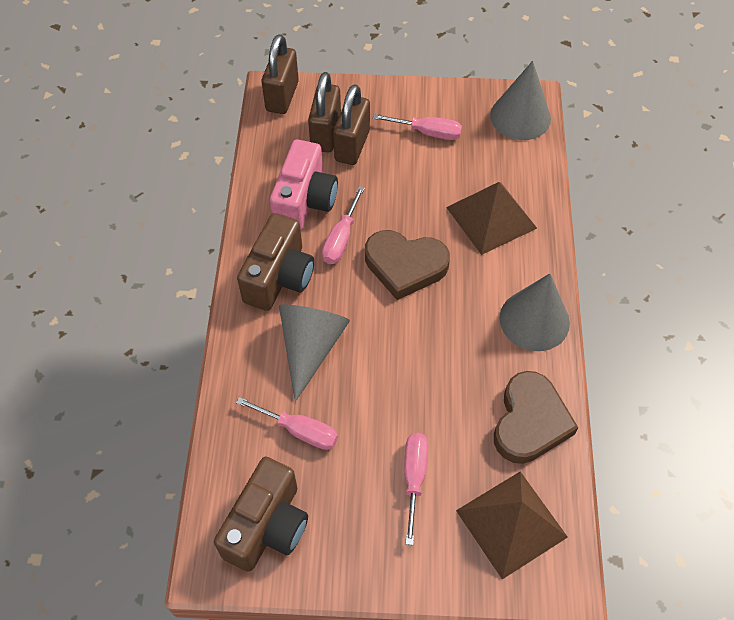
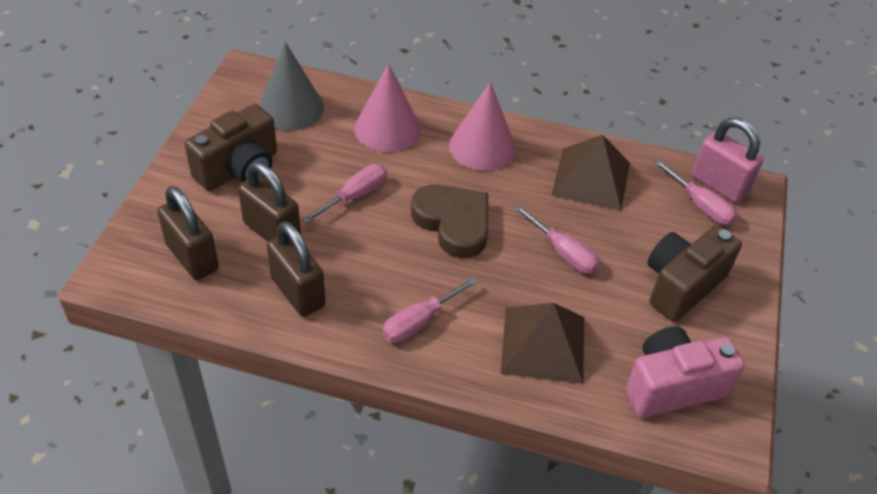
brown heart: 2 -> 1
grey cone: 3 -> 1
pink cone: 0 -> 2
pink padlock: 0 -> 1

